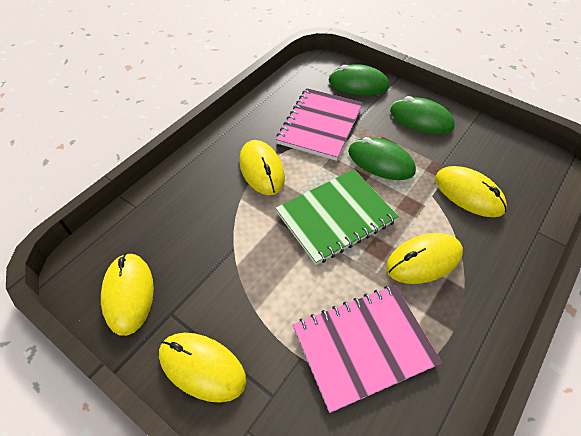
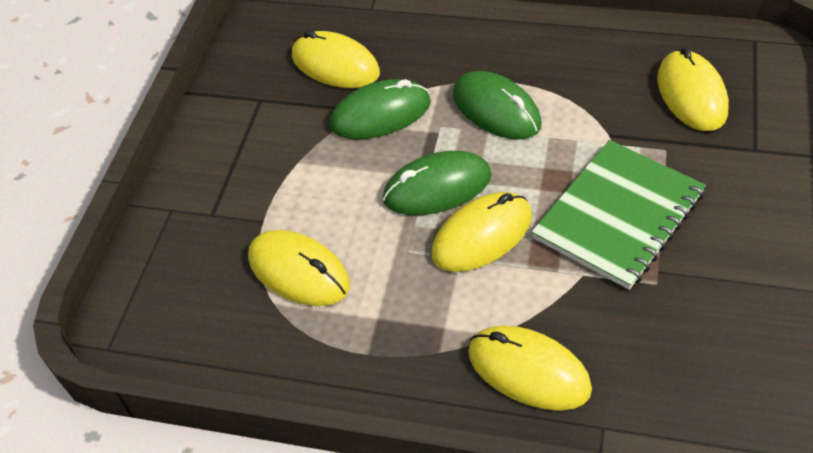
pink notebook: 2 -> 0

